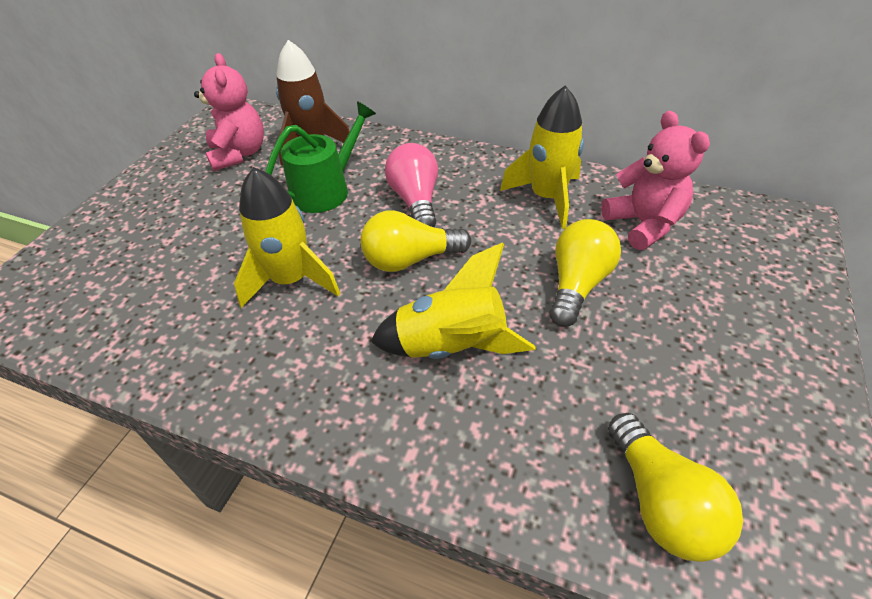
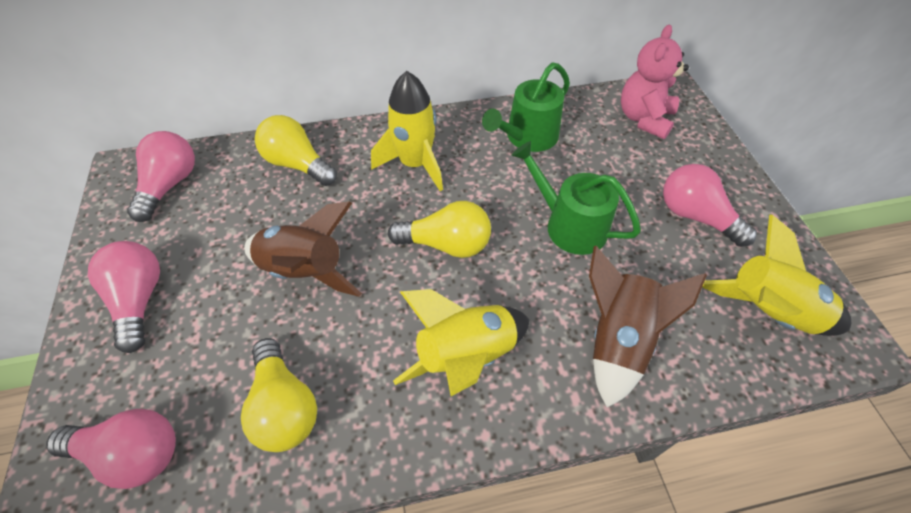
brown rocket: 1 -> 2
green watering can: 1 -> 2
pink light bulb: 1 -> 4
pink teddy bear: 2 -> 1

